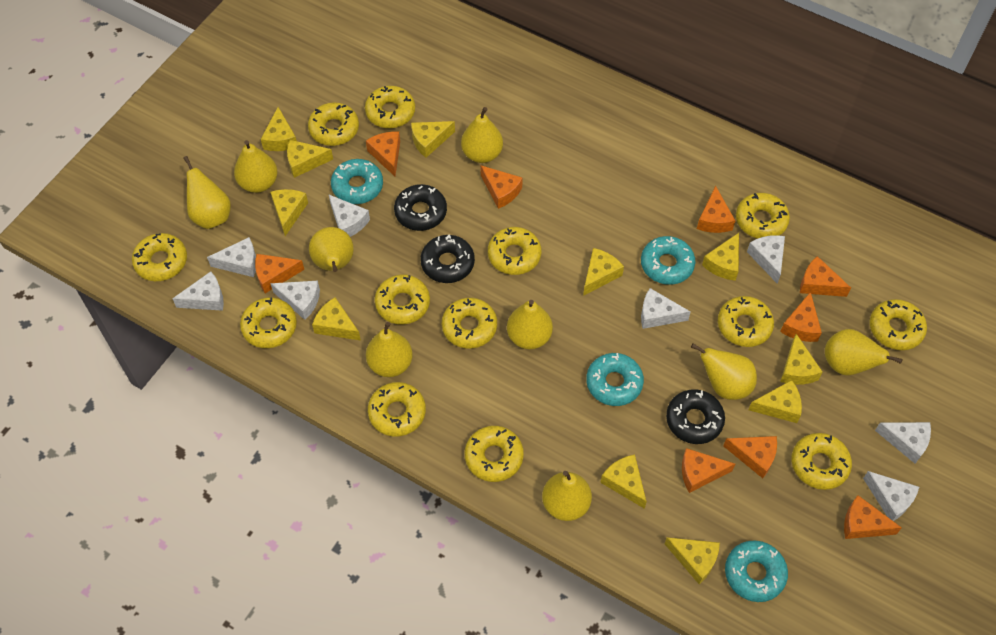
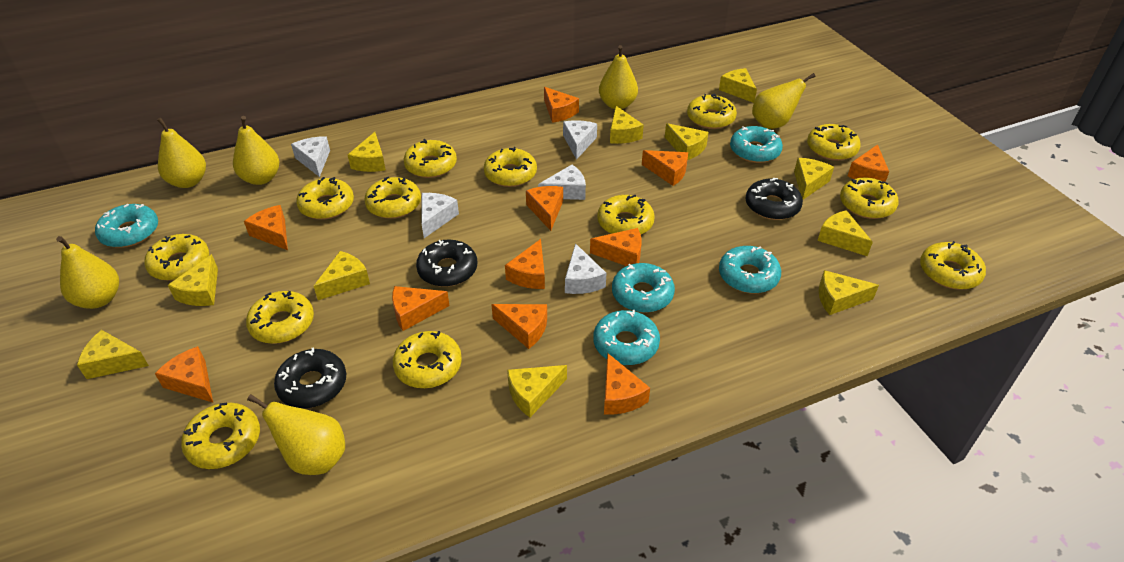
orange cheese: 9 -> 11
turquoise donut: 4 -> 5
white cheese: 8 -> 5
yellow pear: 9 -> 6

